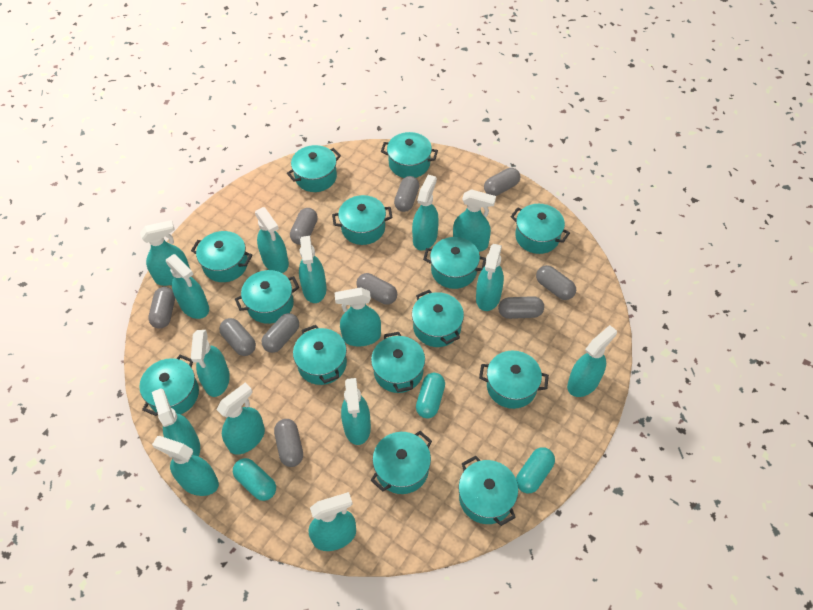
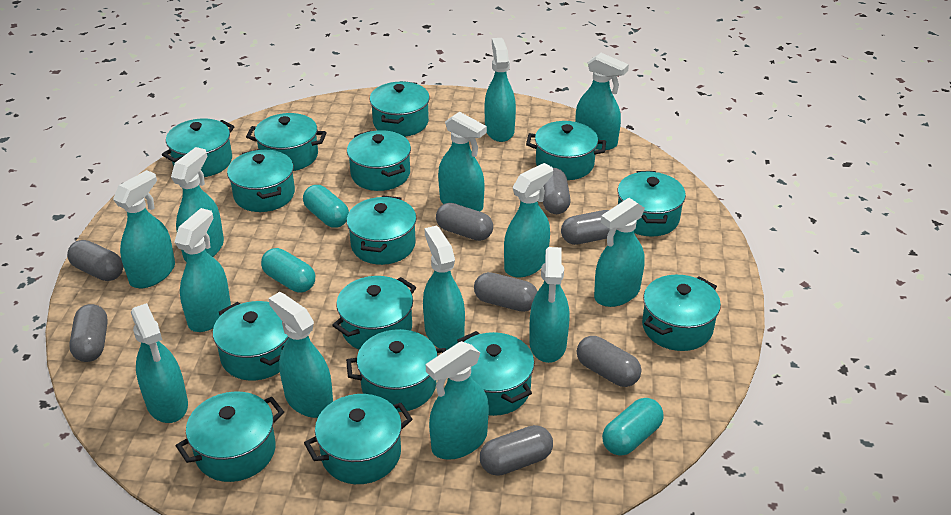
grey capsule: 10 -> 8
turquoise pot: 14 -> 15
turquoise spray bottle: 15 -> 13

